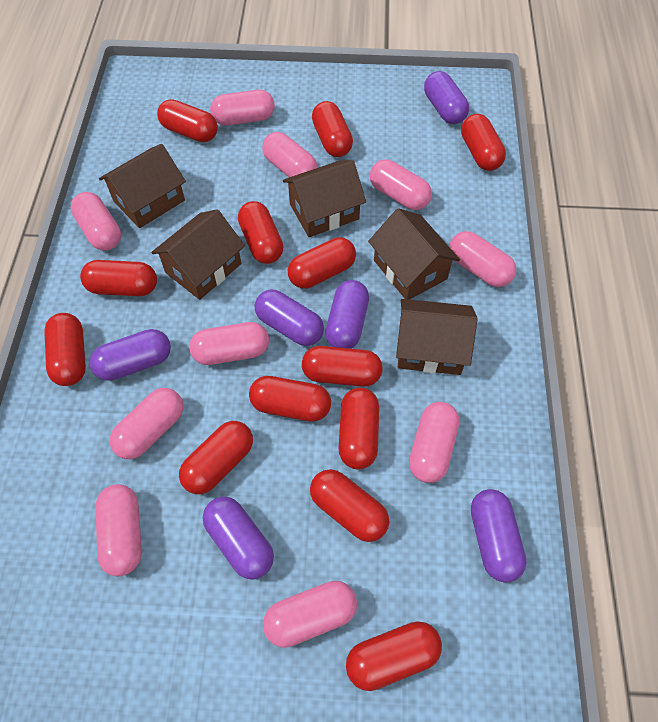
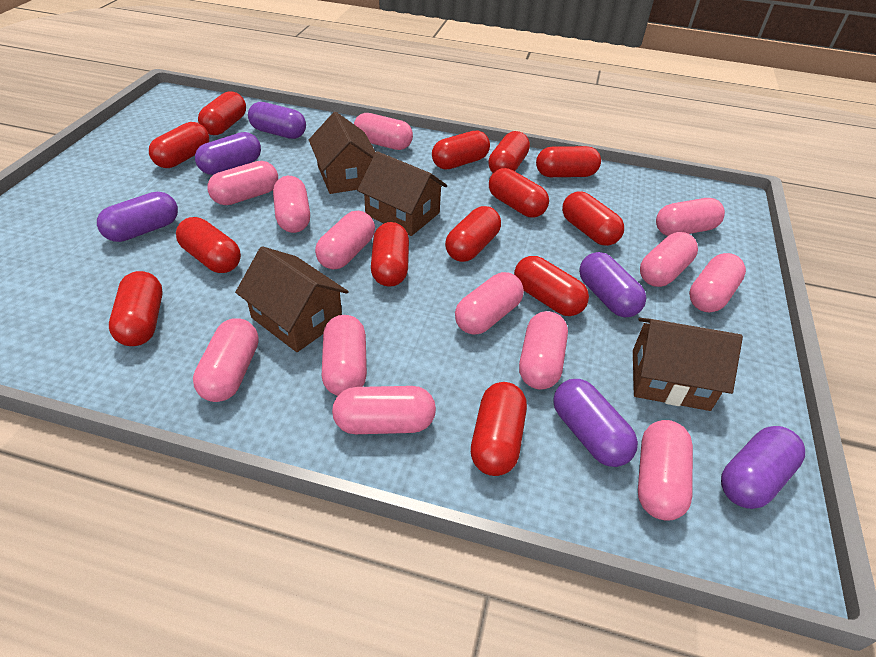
brown house: 5 -> 4
pink capsule: 10 -> 13

